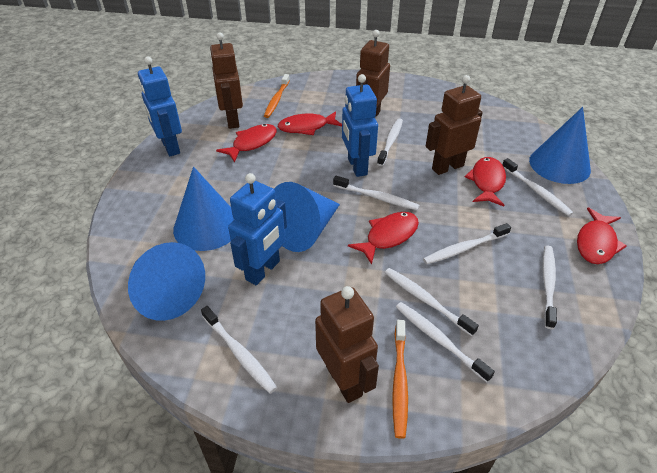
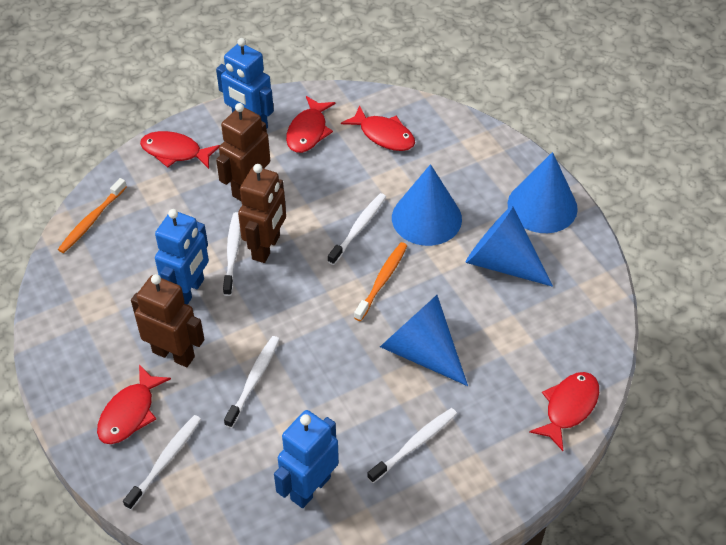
brown robot: 4 -> 3
white toothbrush: 8 -> 5

